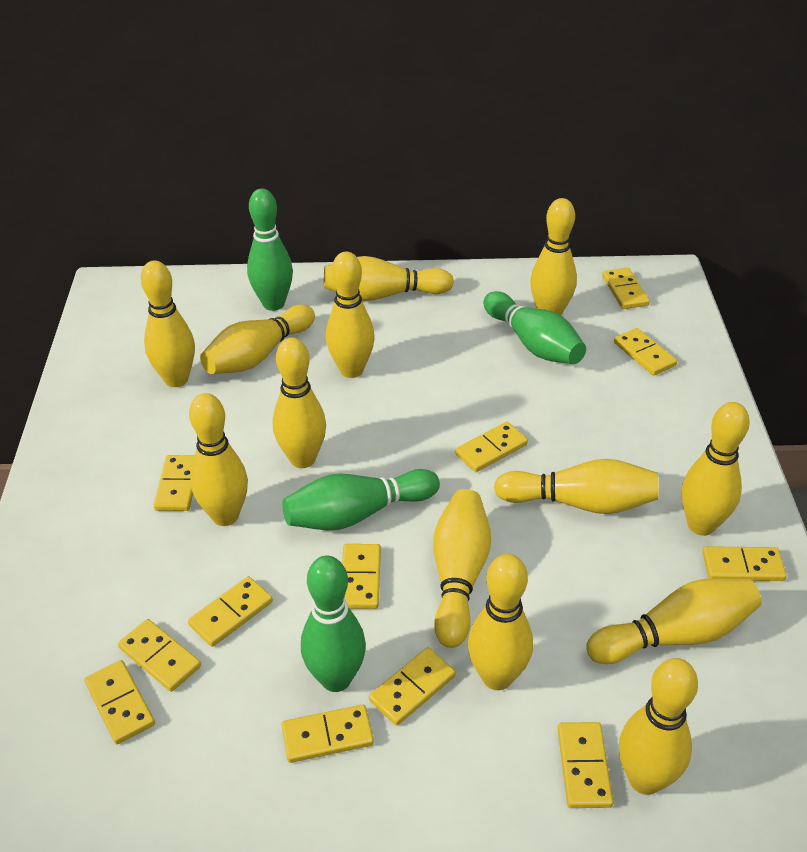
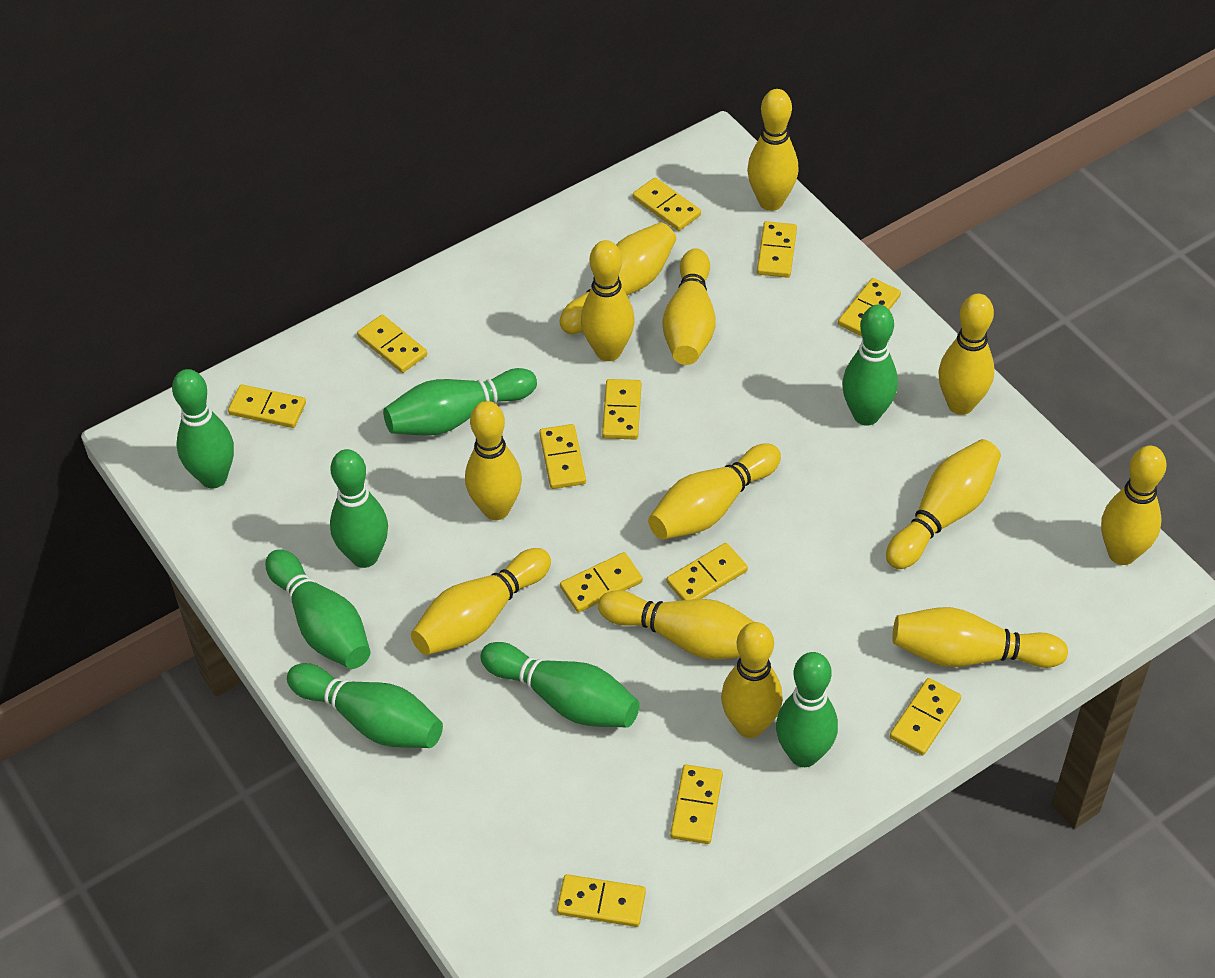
green bowling pin: 4 -> 8

